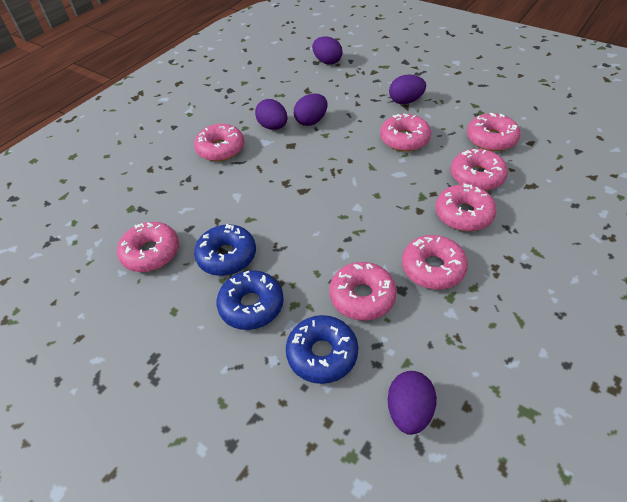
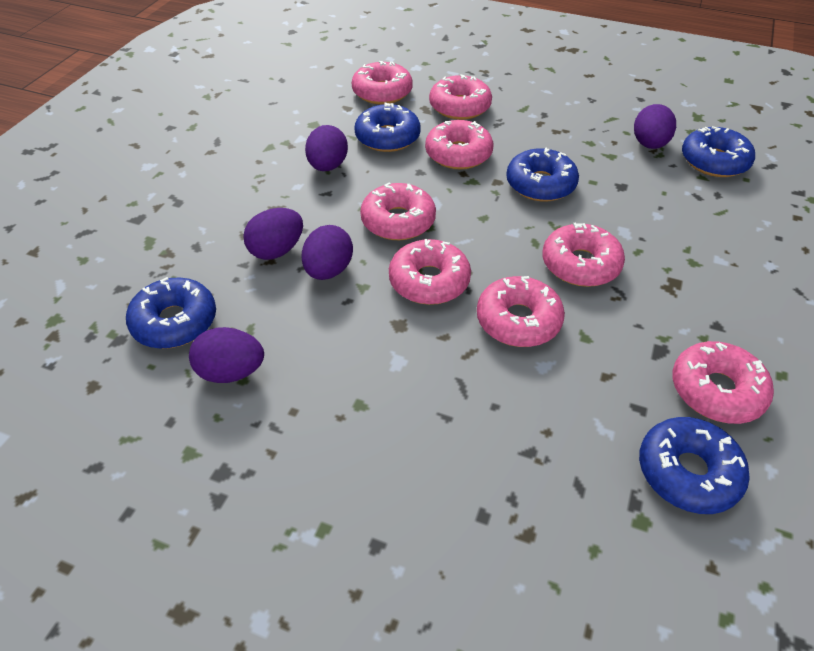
blue donut: 3 -> 5

